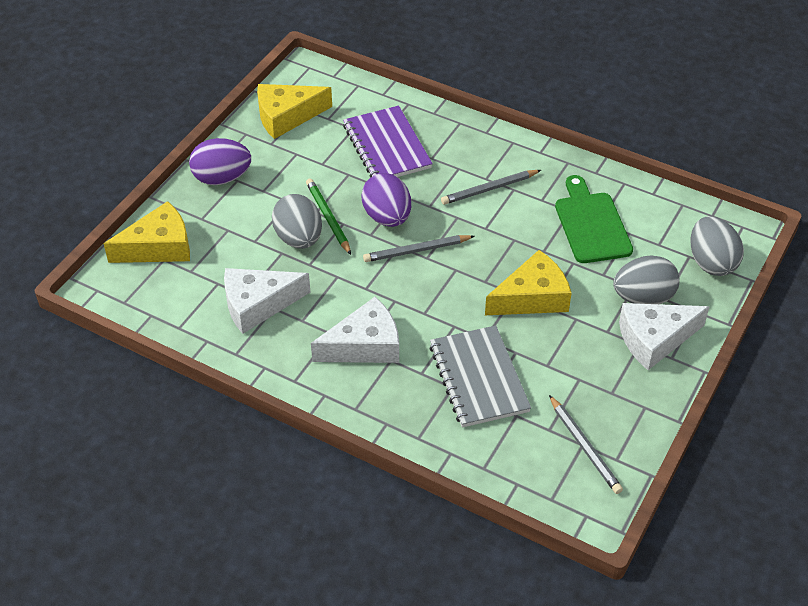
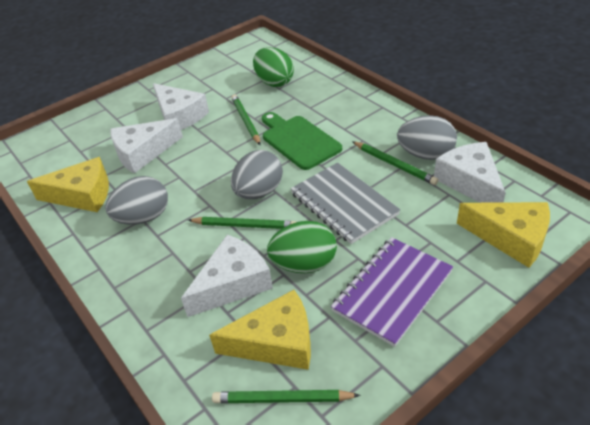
green egg: 0 -> 2
green pencil: 1 -> 4
grey pencil: 3 -> 0
purple egg: 2 -> 0
white cheese: 3 -> 4

